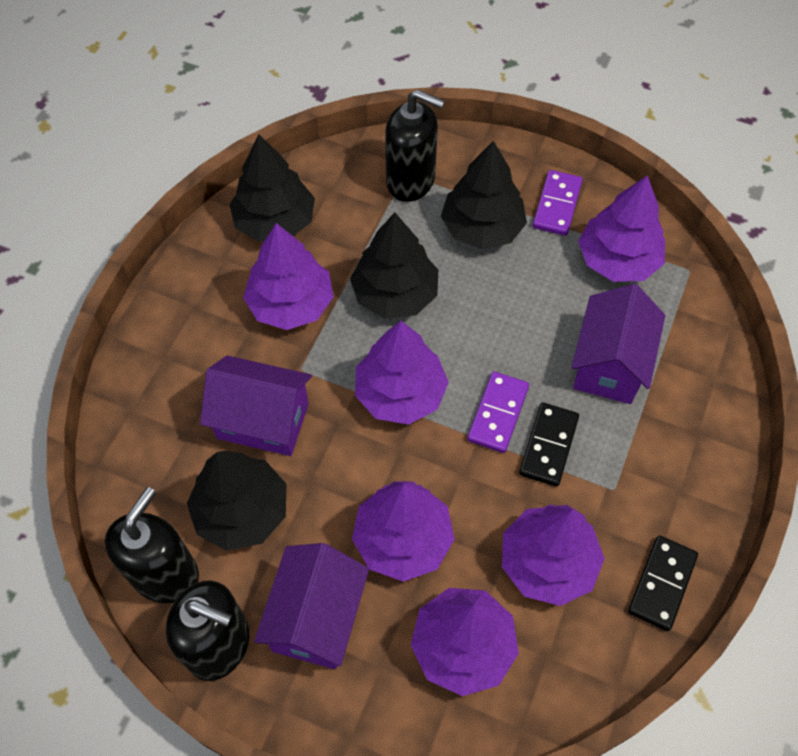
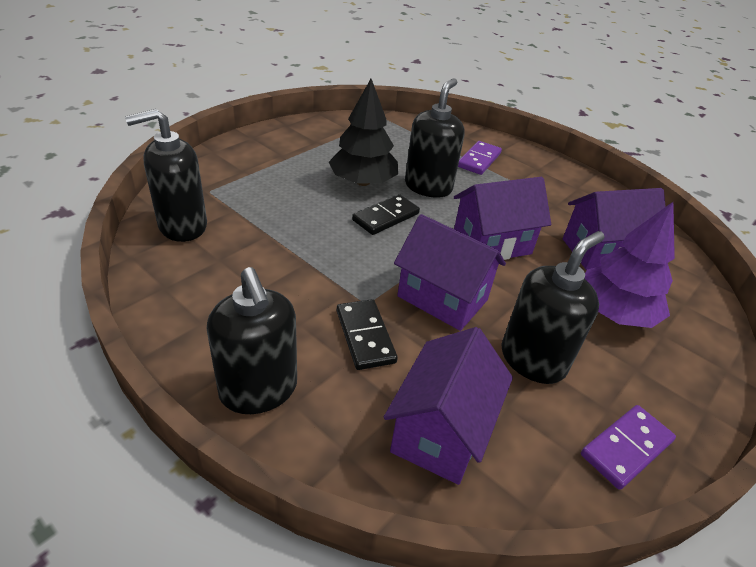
black soap dispenser: 3 -> 4
black tree: 4 -> 1
purple house: 3 -> 4
purple tree: 6 -> 1

